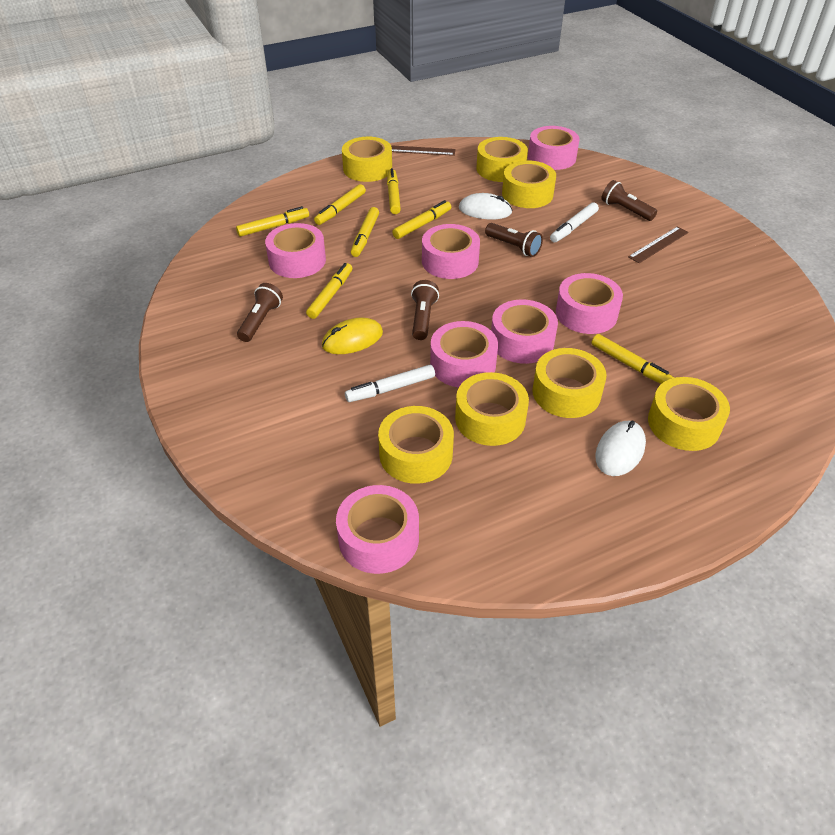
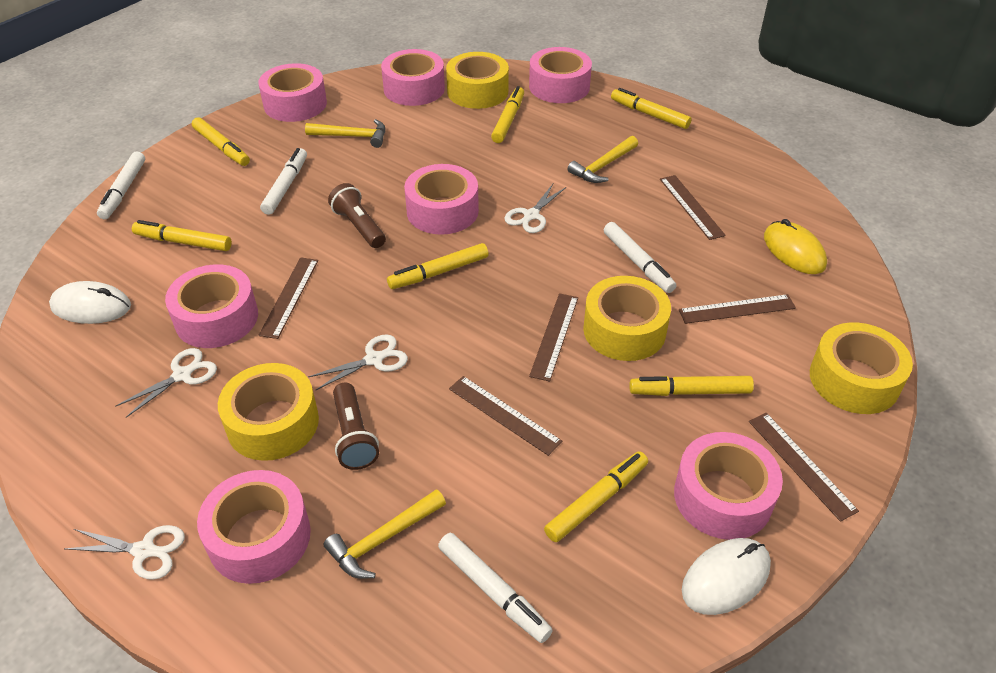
brown flashlight: 4 -> 2
brown ruler: 2 -> 6
white marker: 2 -> 4
white scissors: 0 -> 4
yellow hammer: 0 -> 3
yellow tape: 7 -> 4

